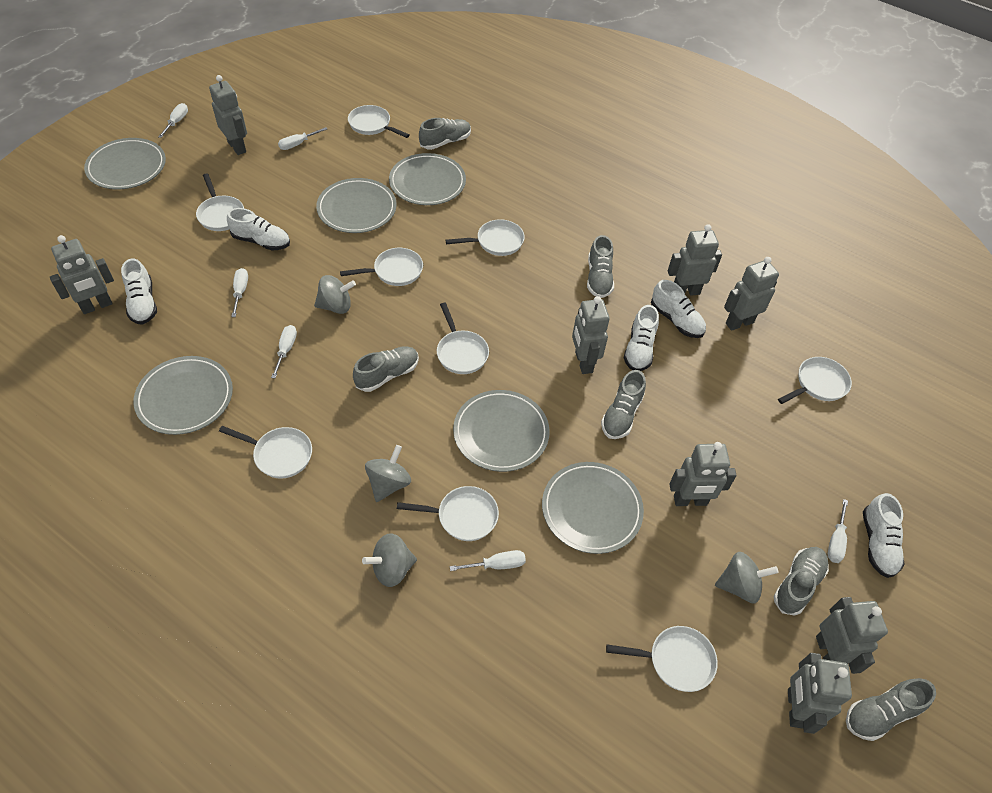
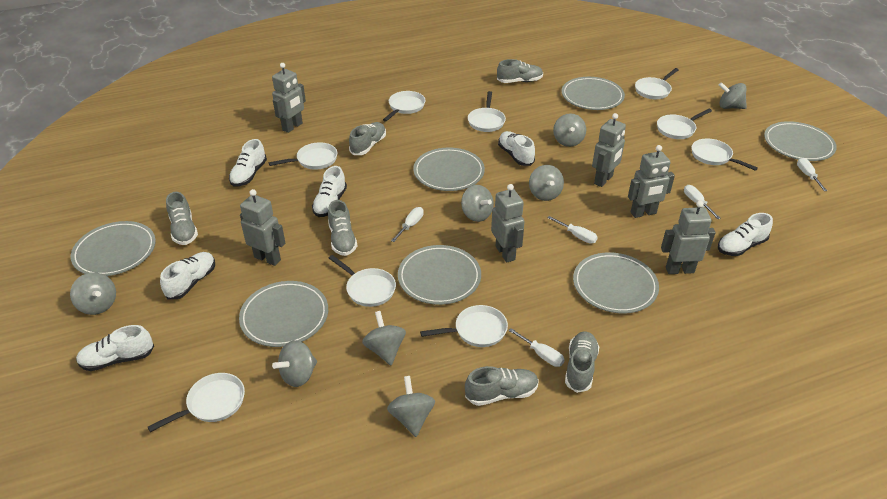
grey plate: 6 -> 7
grey robot: 8 -> 6
grey spinning top: 4 -> 8
white screwdriver: 6 -> 5
white shoe: 5 -> 6

